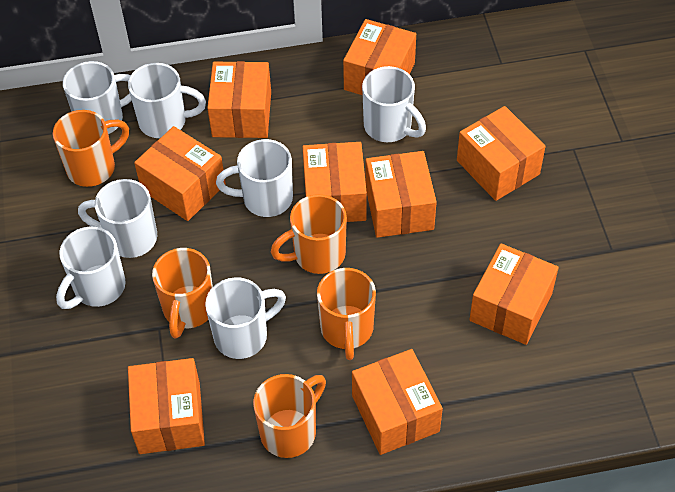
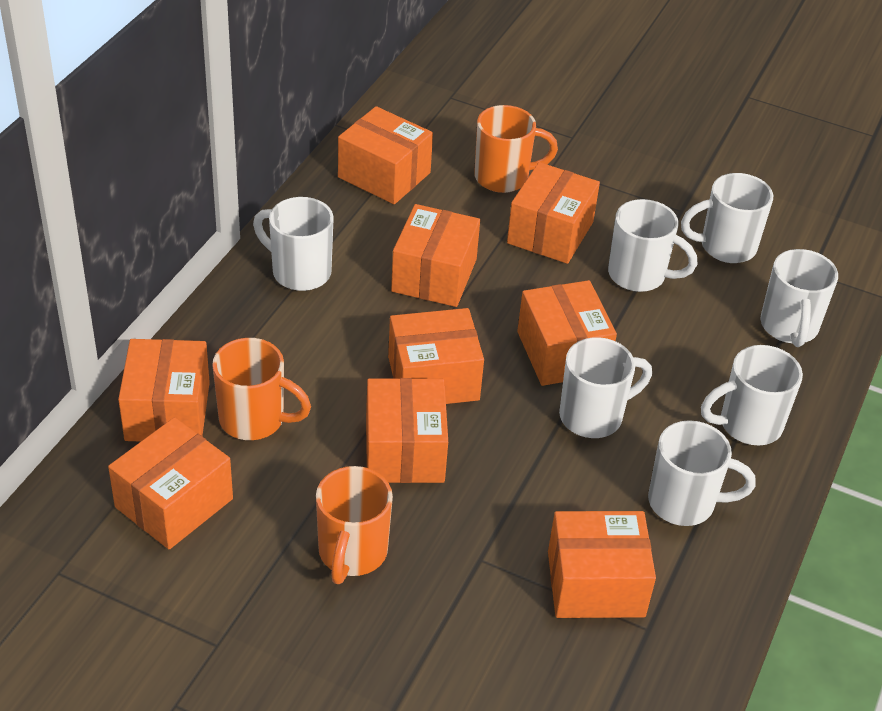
orange mug: 5 -> 3

